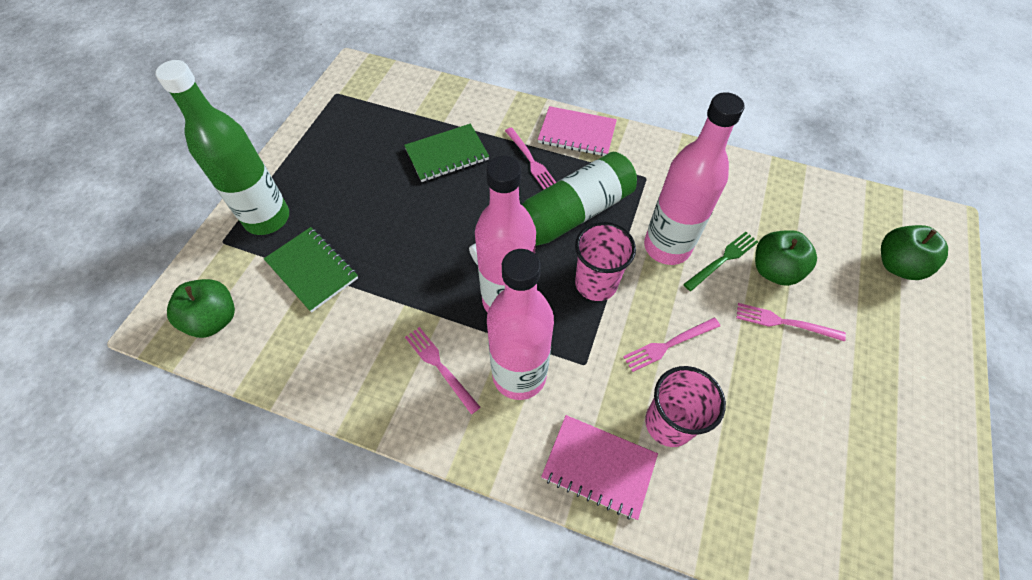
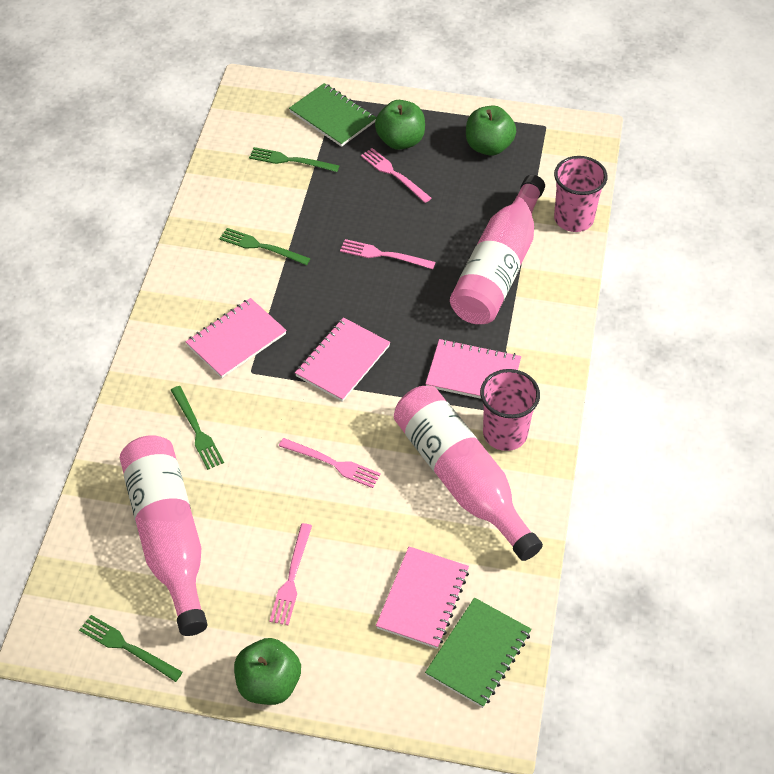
green bottle: 2 -> 0
green fork: 1 -> 4
pink notebook: 2 -> 4

